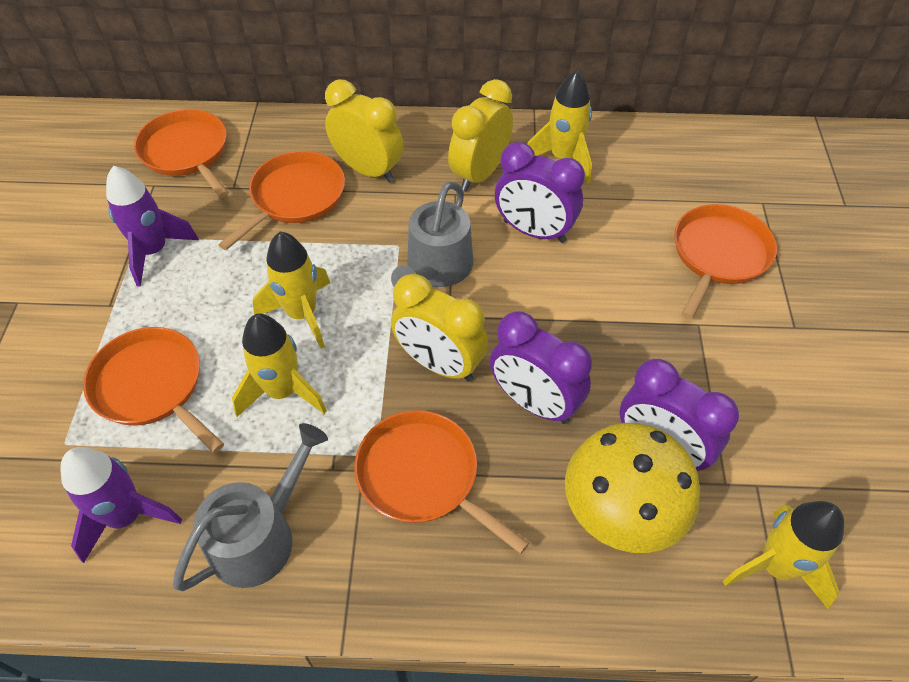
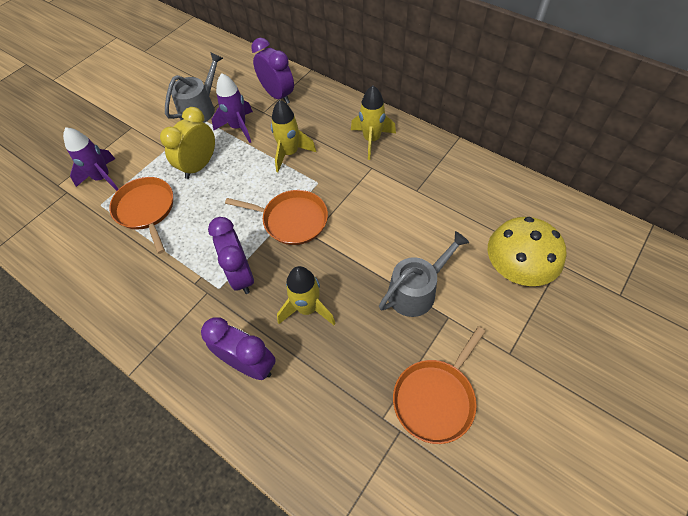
orange pan: 5 -> 3
yellow clock: 3 -> 1
yellow rocket: 4 -> 3

